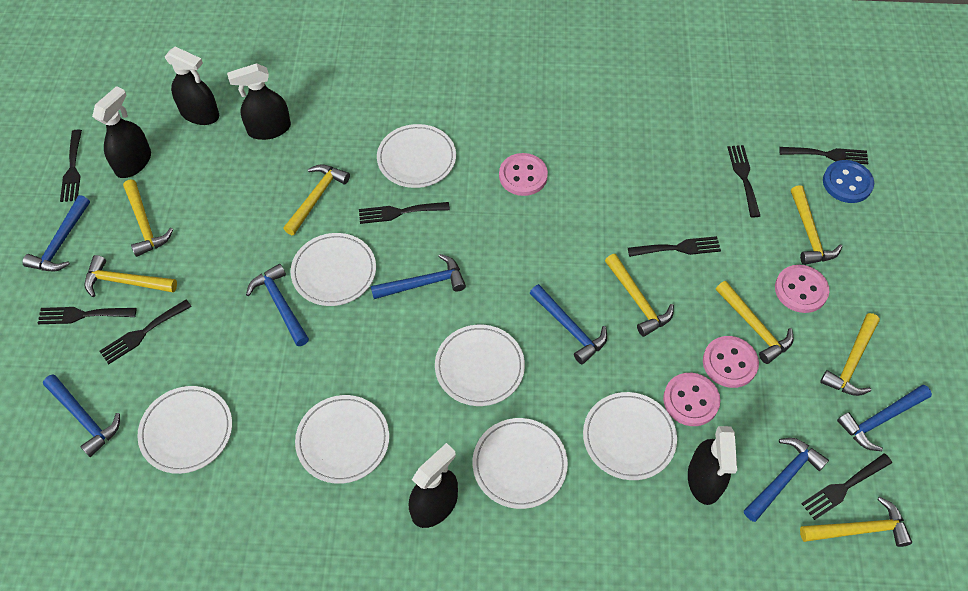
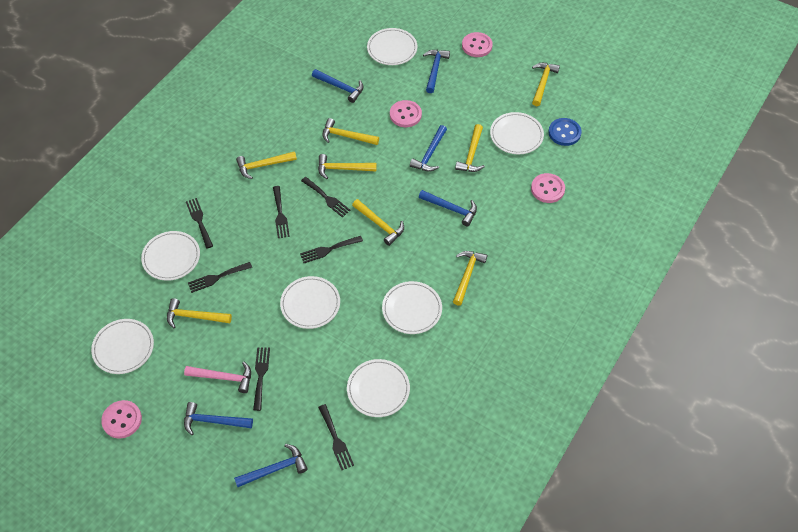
black fork: 8 -> 7
black spray bottle: 5 -> 0
blue hammer: 7 -> 6
pink hammer: 0 -> 1

